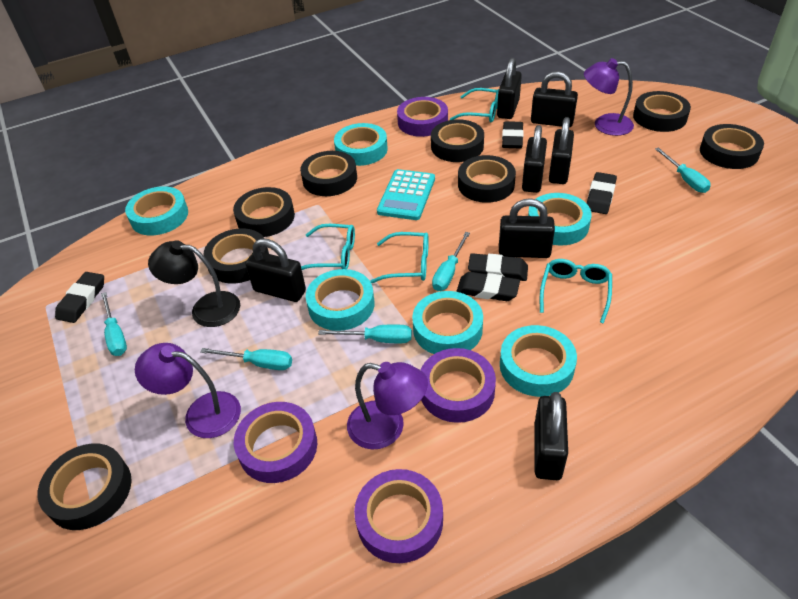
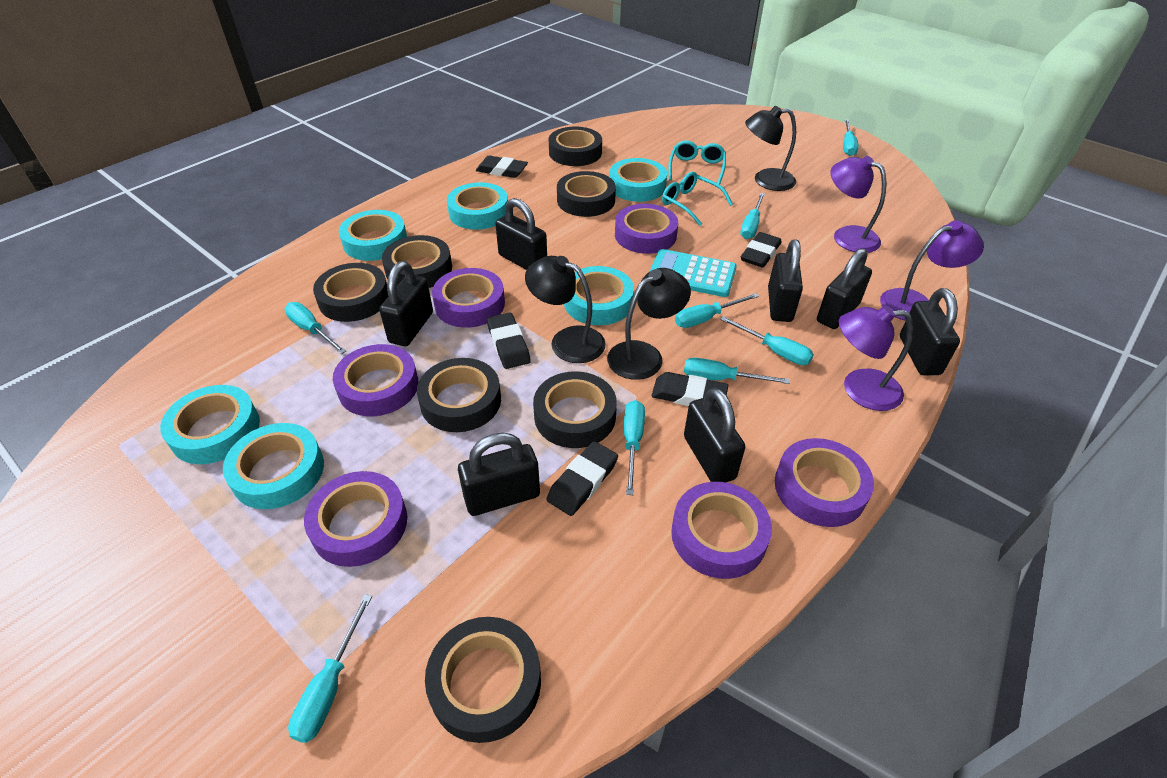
black lamp: 1 -> 3
black tape: 8 -> 7
purple tape: 4 -> 6
turquoise glasses: 4 -> 2
turquoise screwdriver: 5 -> 8

